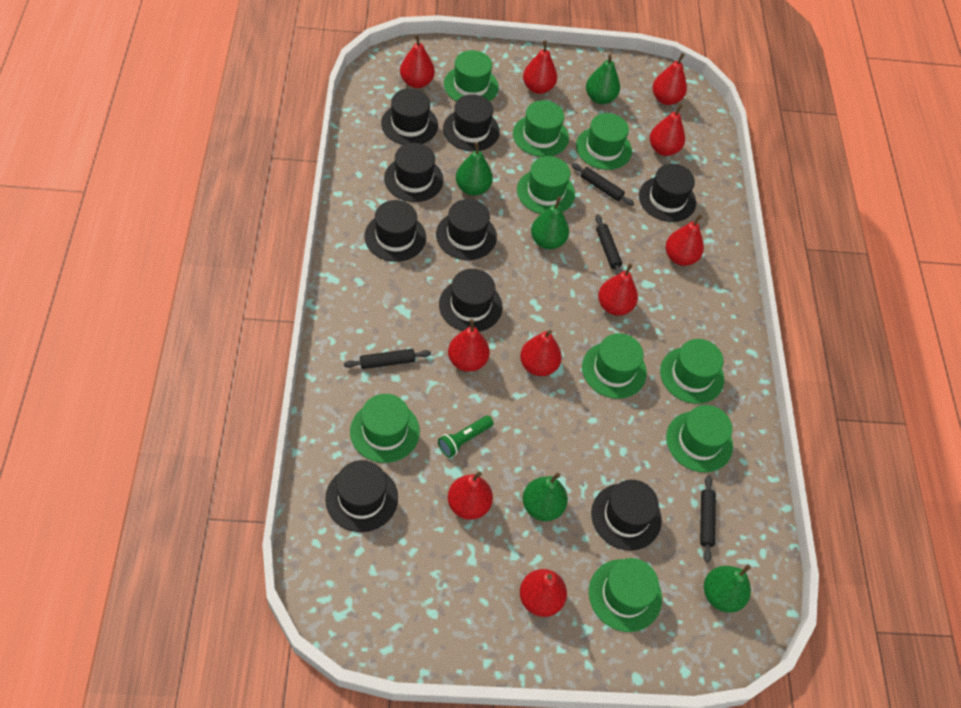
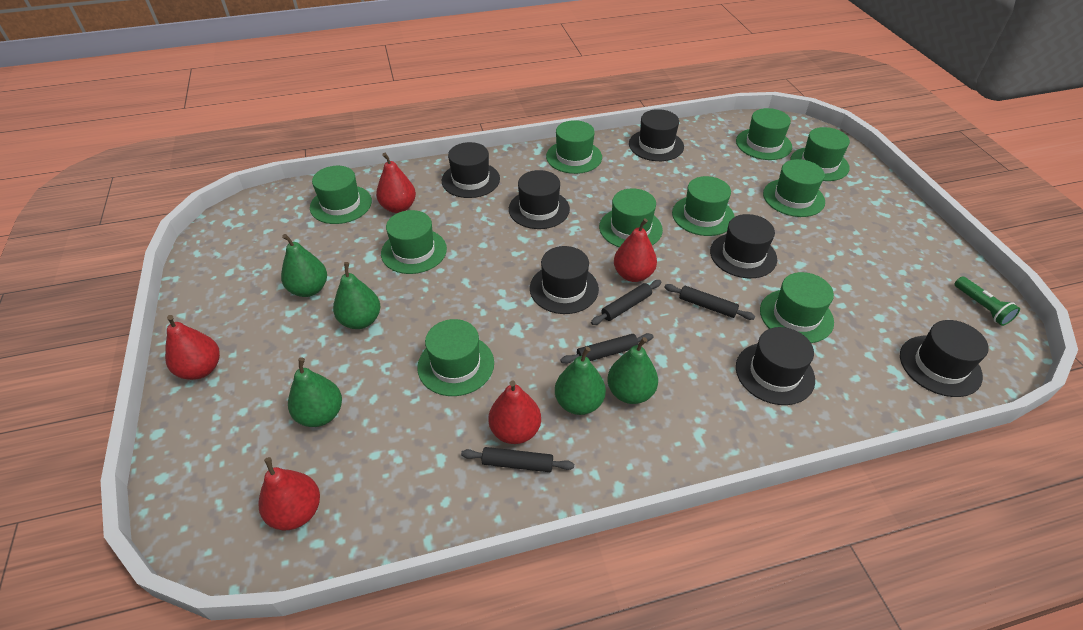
black hat: 9 -> 7
green hat: 9 -> 10
red pear: 10 -> 5

